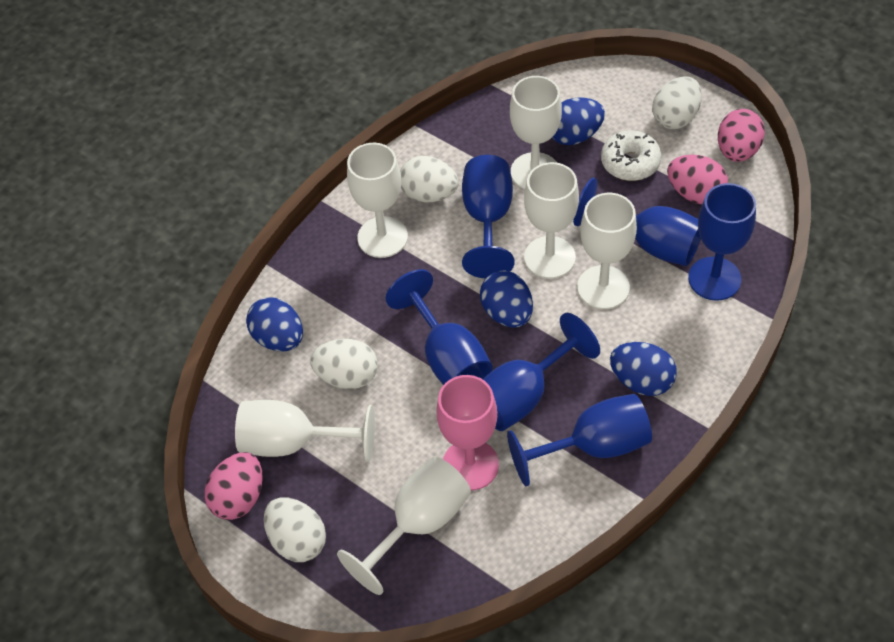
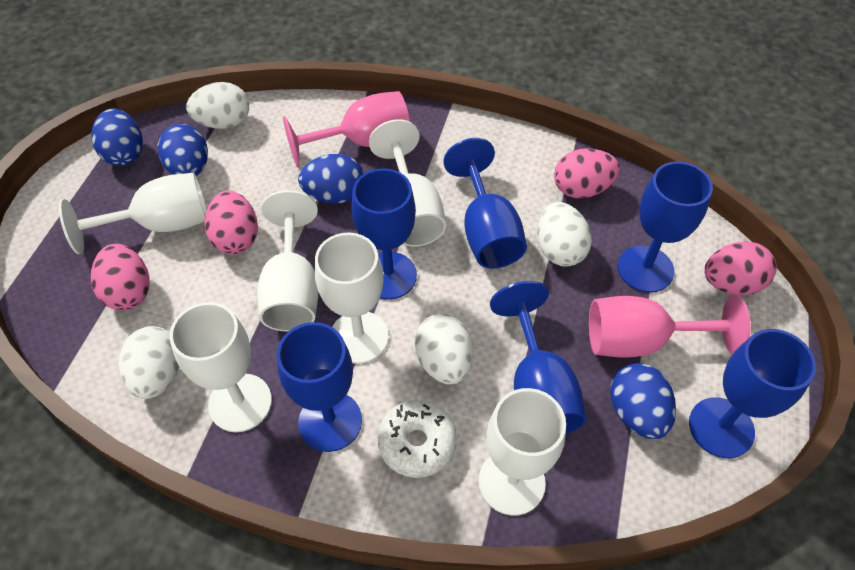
pink egg: 3 -> 4
pink goblet: 1 -> 2

